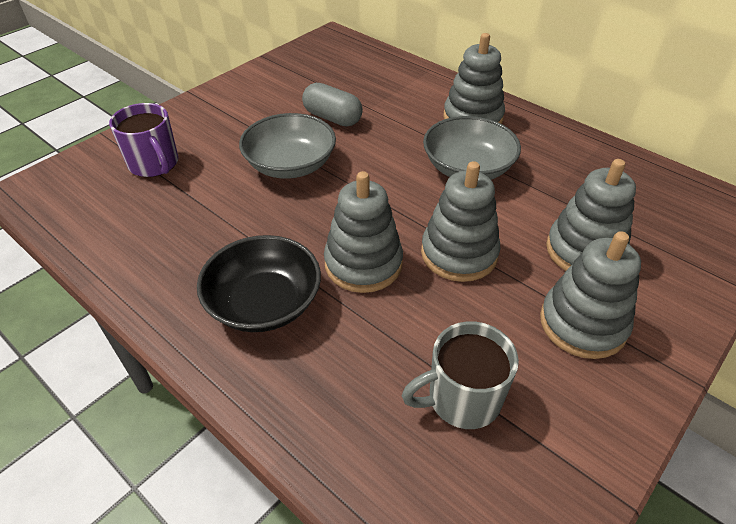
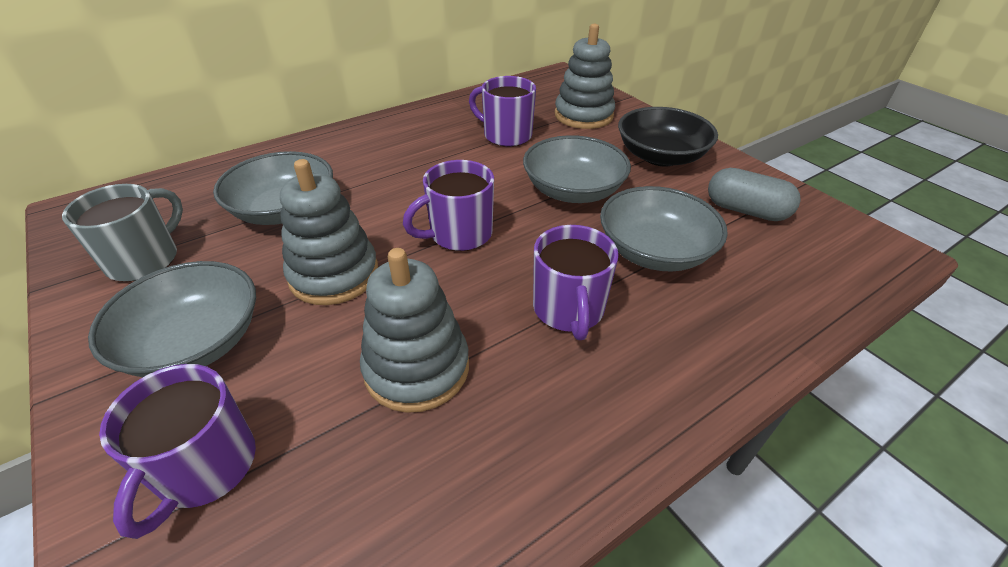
grey bowl: 2 -> 4
grey stacking toy: 5 -> 3
purple mug: 1 -> 4

